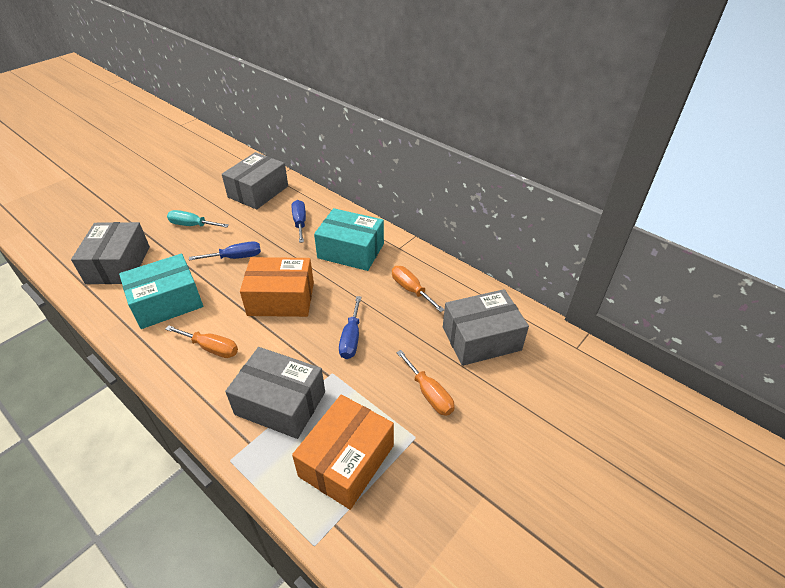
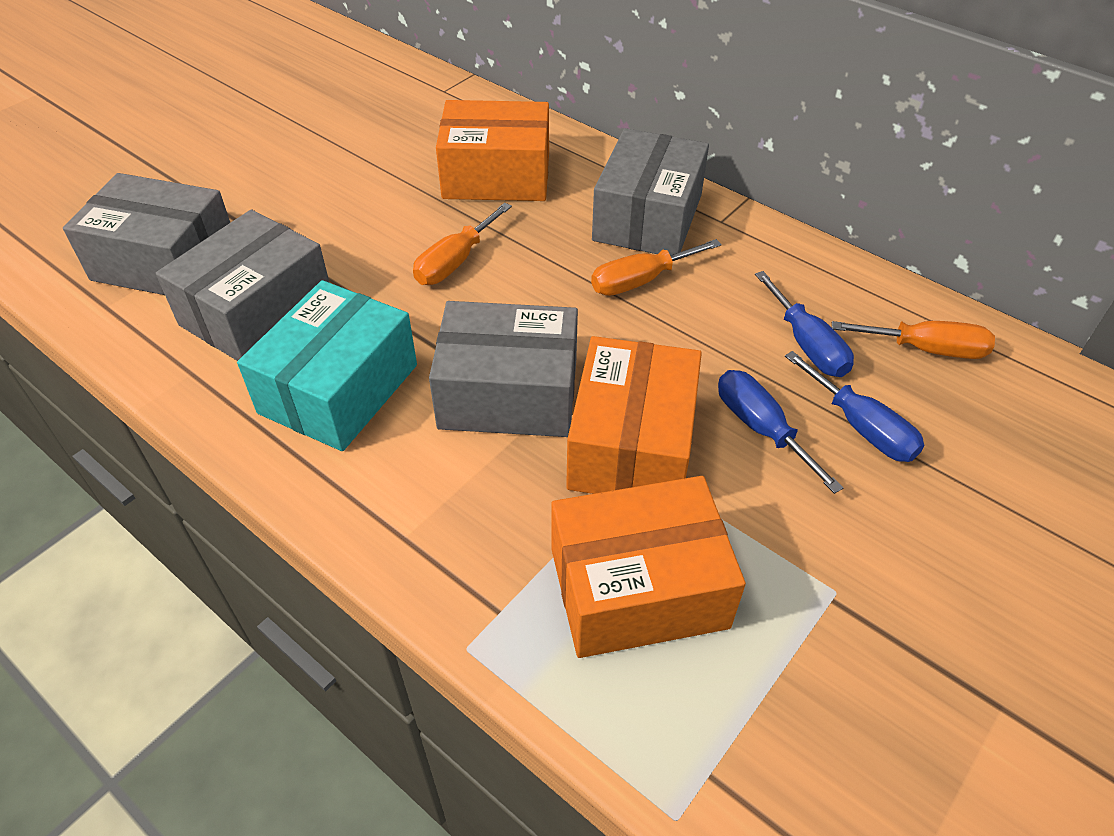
orange box: 2 -> 3
turquoise box: 2 -> 1
turquoise screwdriver: 1 -> 0

